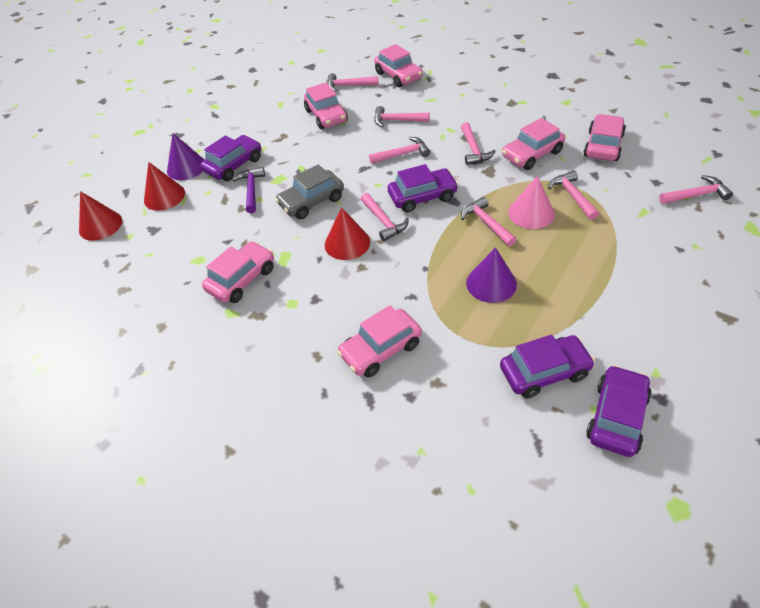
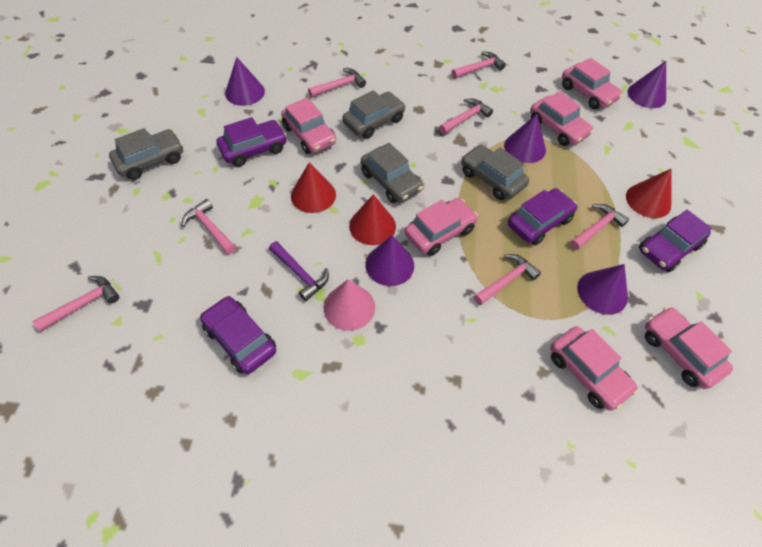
grey car: 1 -> 4
pink hammer: 8 -> 7
purple cone: 2 -> 5

